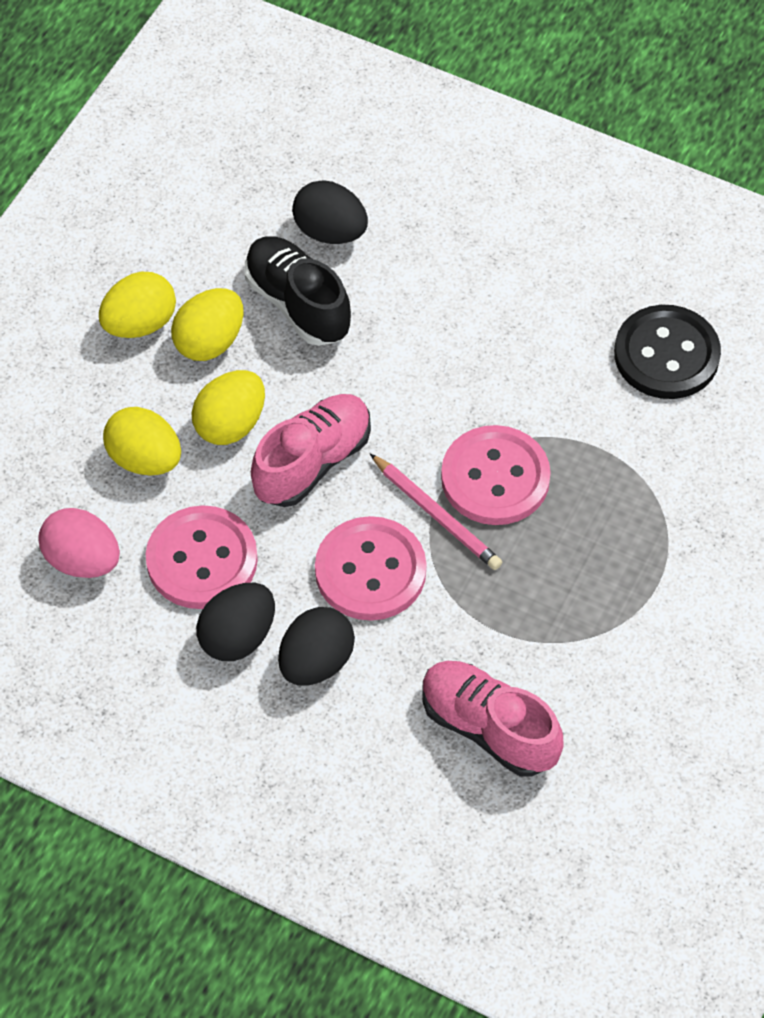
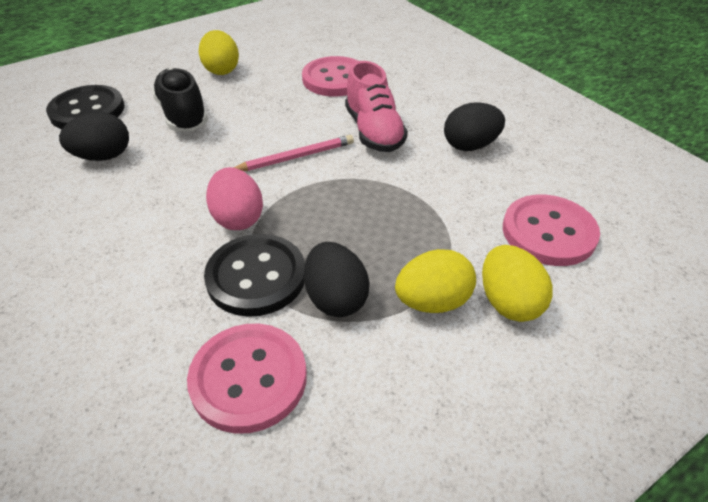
black button: 1 -> 2
pink shoe: 2 -> 1
yellow egg: 4 -> 3

